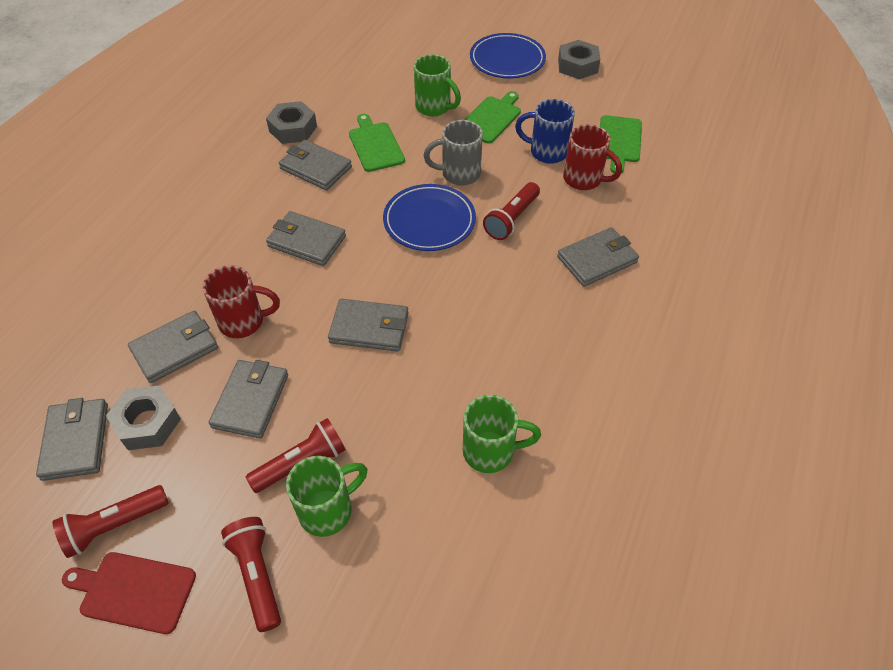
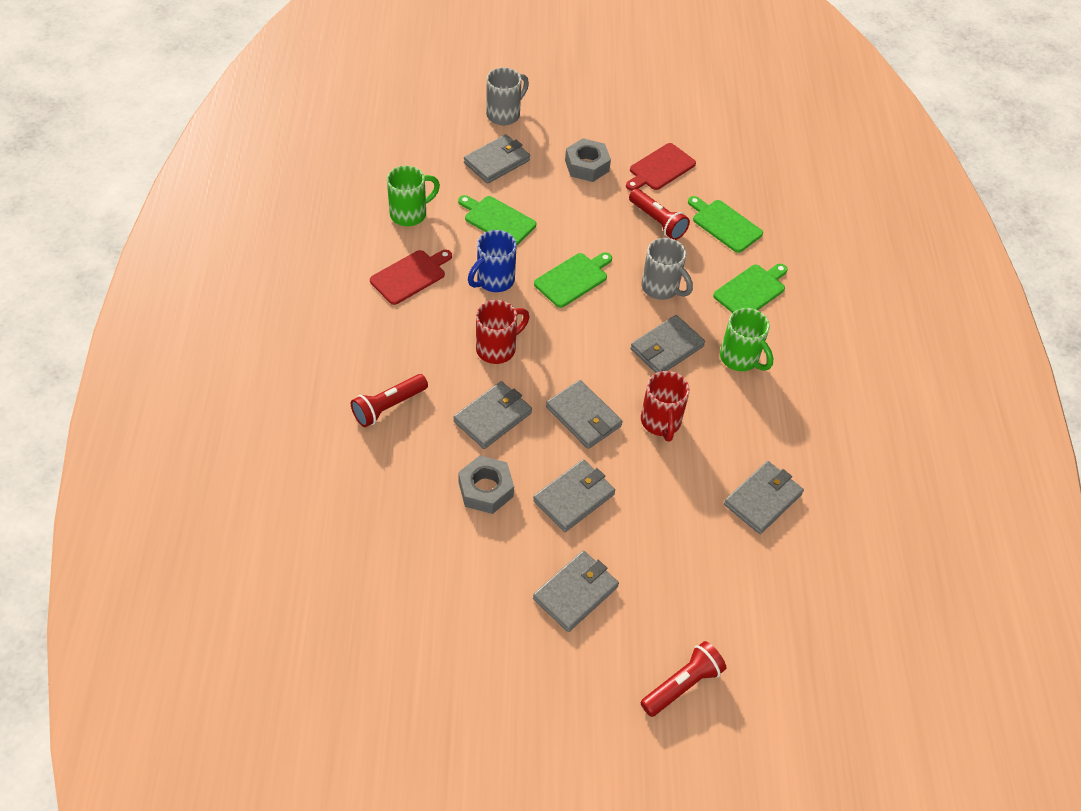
blue plate: 2 -> 0
green cutting board: 3 -> 4
green mug: 3 -> 2
grey mug: 1 -> 2
grey nut: 3 -> 2
red cutting board: 1 -> 2
red flashlight: 4 -> 3

